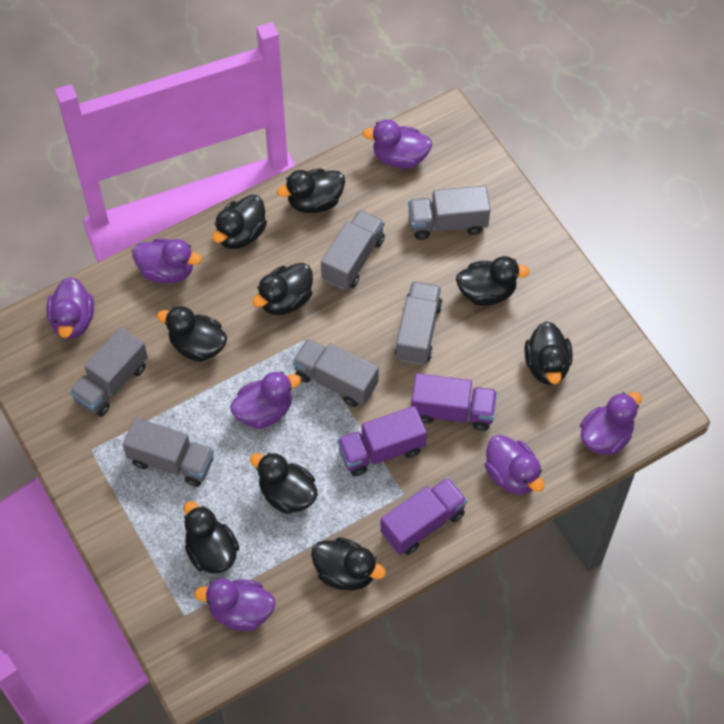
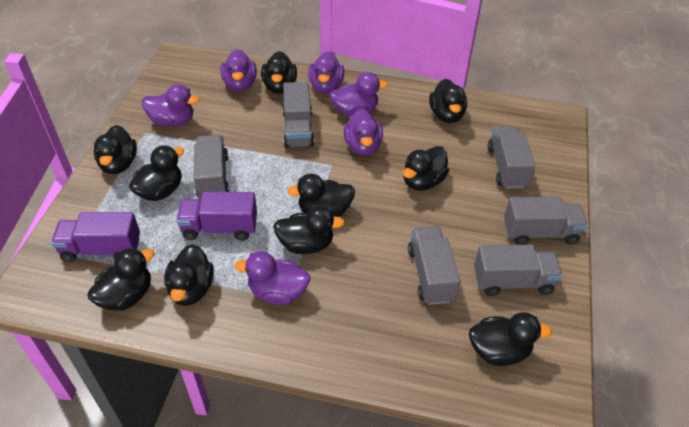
black duck: 9 -> 10
purple duck: 7 -> 6
purple truck: 3 -> 2

